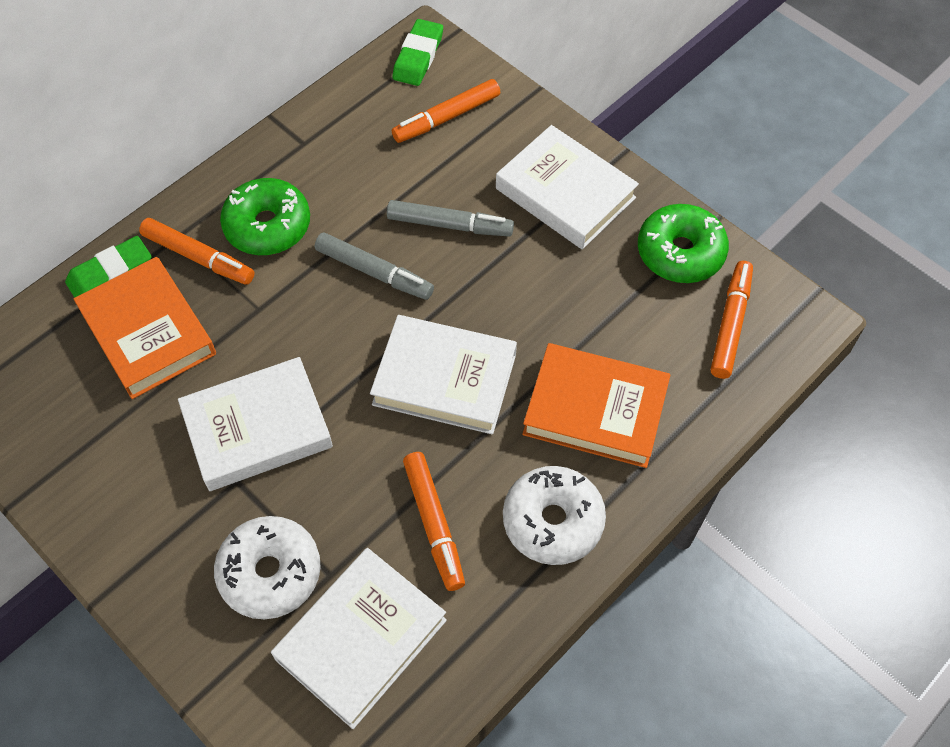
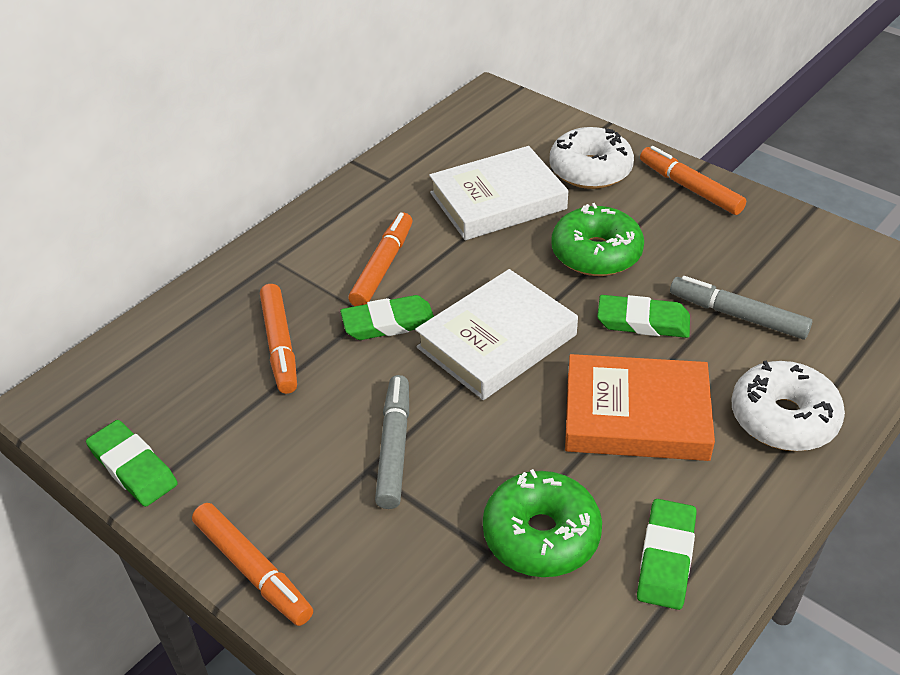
green eraser: 2 -> 4
orange book: 2 -> 1
white book: 4 -> 2

